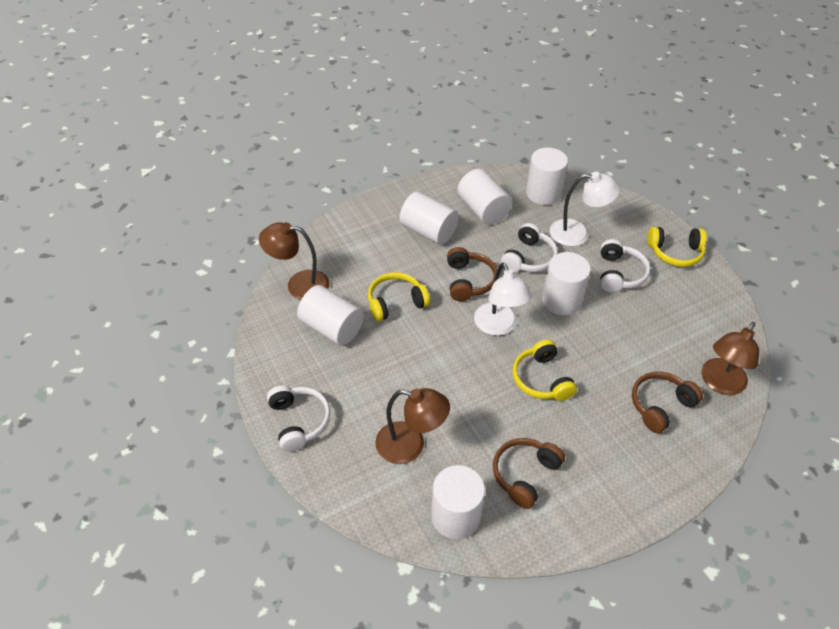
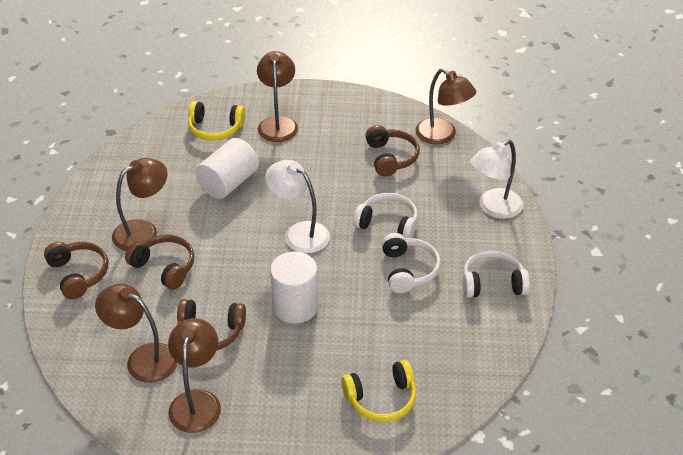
brown headphones: 3 -> 4
brown lamp: 3 -> 5
white cylinder: 6 -> 2
yellow headphones: 3 -> 2

